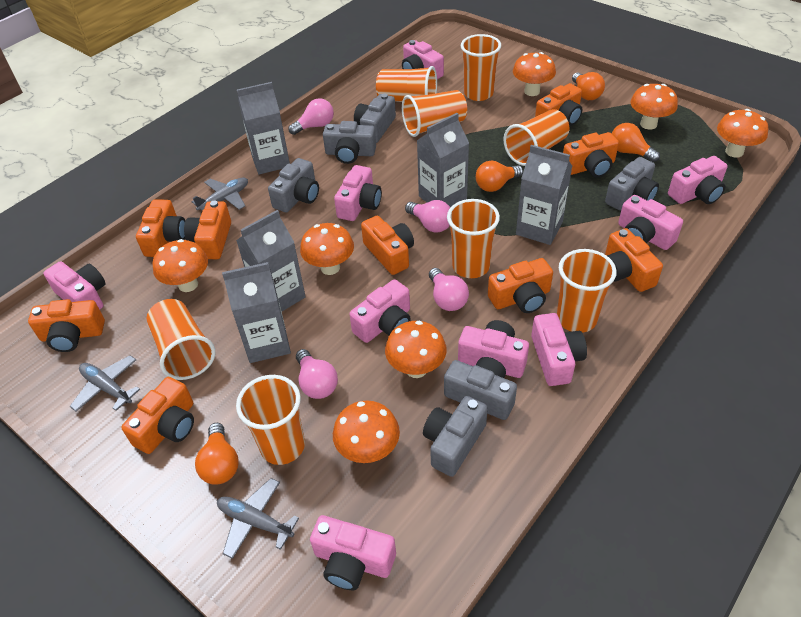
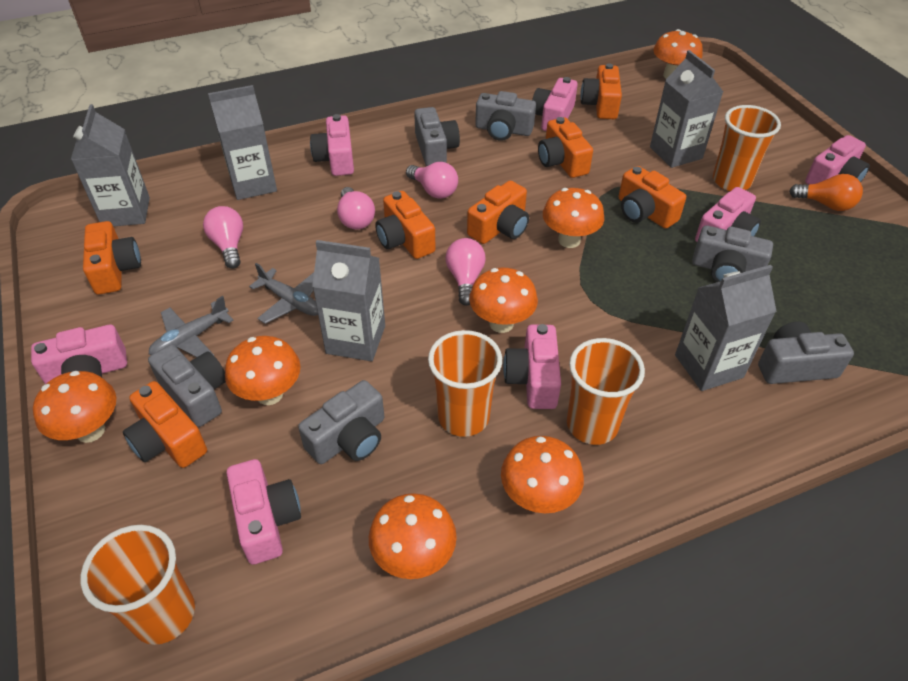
grey plane: 3 -> 2
orange camera: 9 -> 7
orange cup: 8 -> 4
orange light bulb: 4 -> 1
pink camera: 9 -> 7

